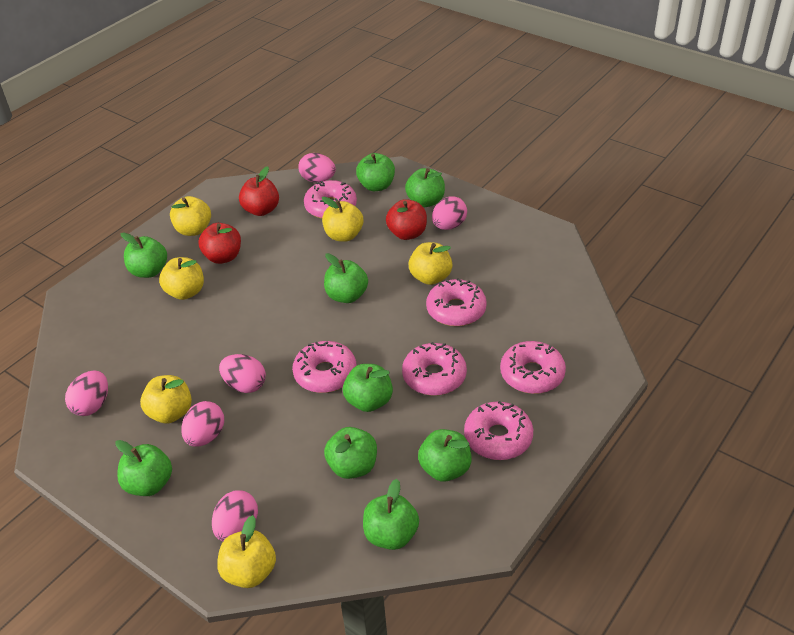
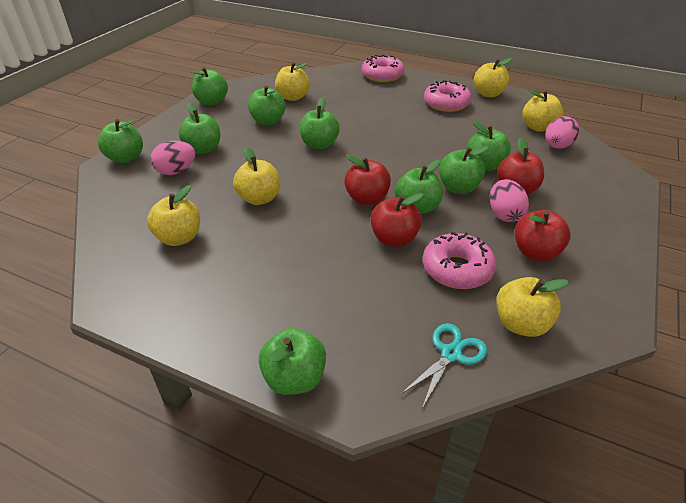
pink donut: 6 -> 3
pink egg: 6 -> 3
red apple: 3 -> 4
turquoise scissors: 0 -> 1

